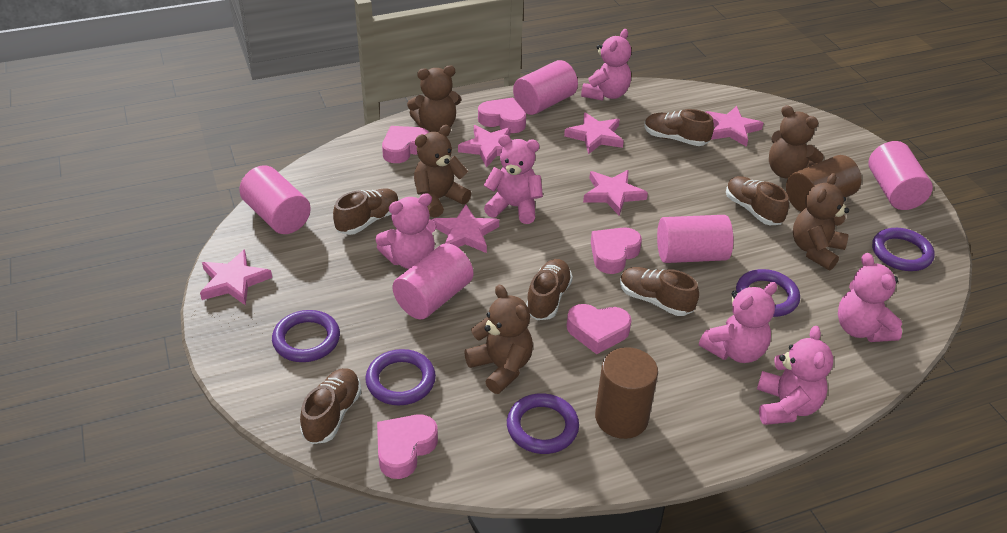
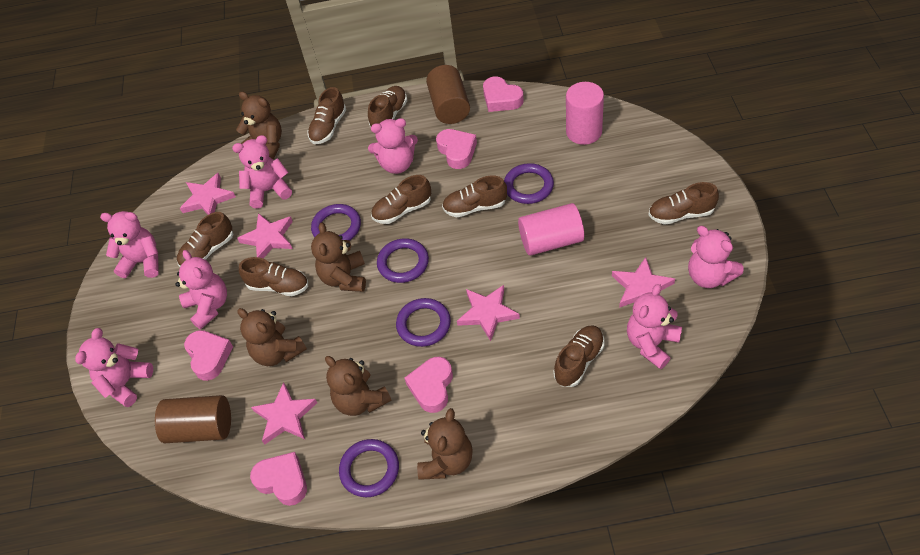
brown shoe: 6 -> 8
pink cylinder: 5 -> 2
pink star: 6 -> 5
pink teddy bear: 6 -> 7

